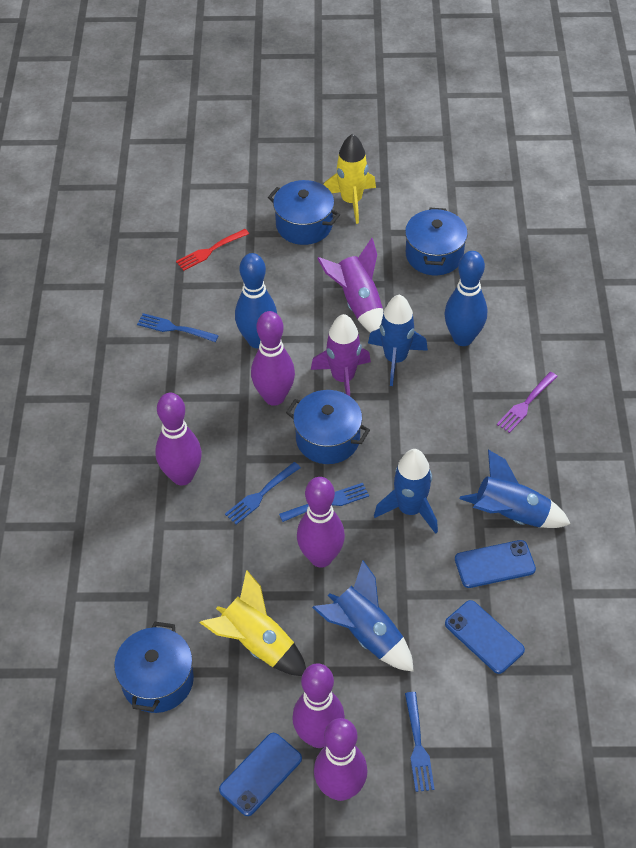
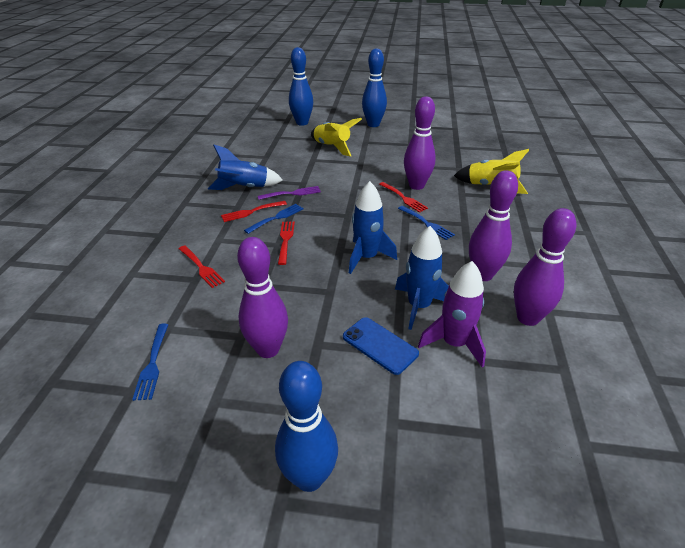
blue bowling pin: 2 -> 3
blue fork: 4 -> 3
blue phone: 3 -> 1
blue pot: 4 -> 0
blue rocket: 4 -> 3
purple bowling pin: 5 -> 4
purple rocket: 2 -> 1
red fork: 1 -> 4

